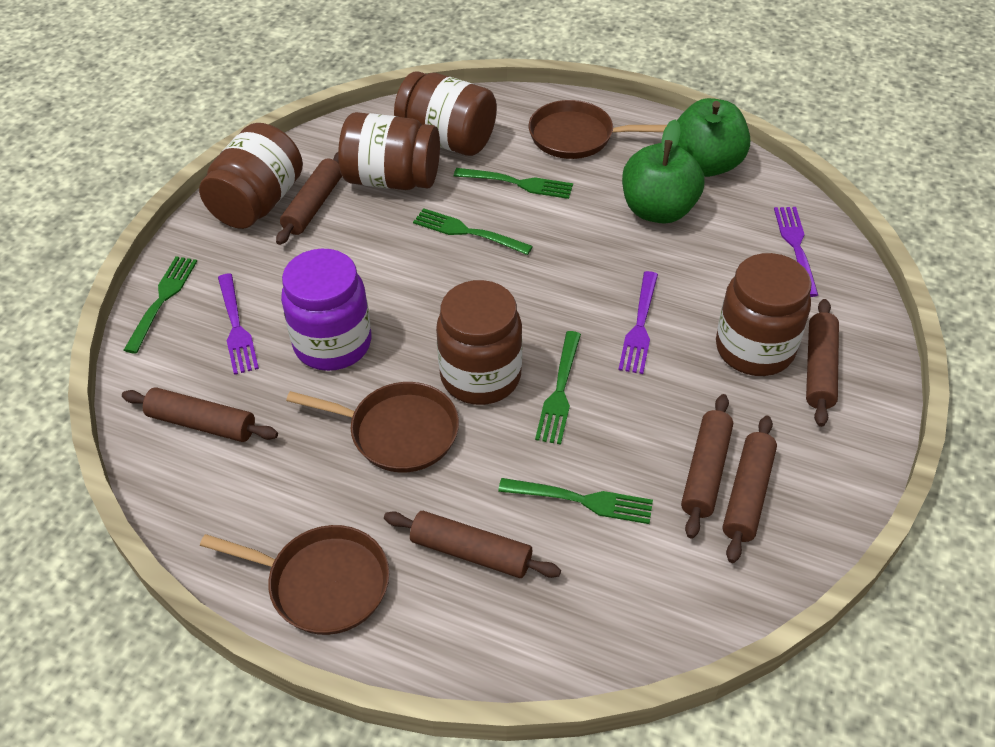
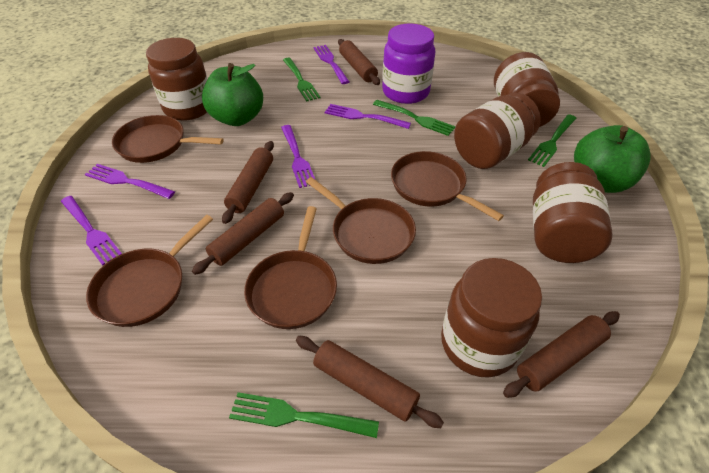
brown pan: 3 -> 5
brown rolling pin: 6 -> 5
green fork: 5 -> 4
purple fork: 3 -> 5

